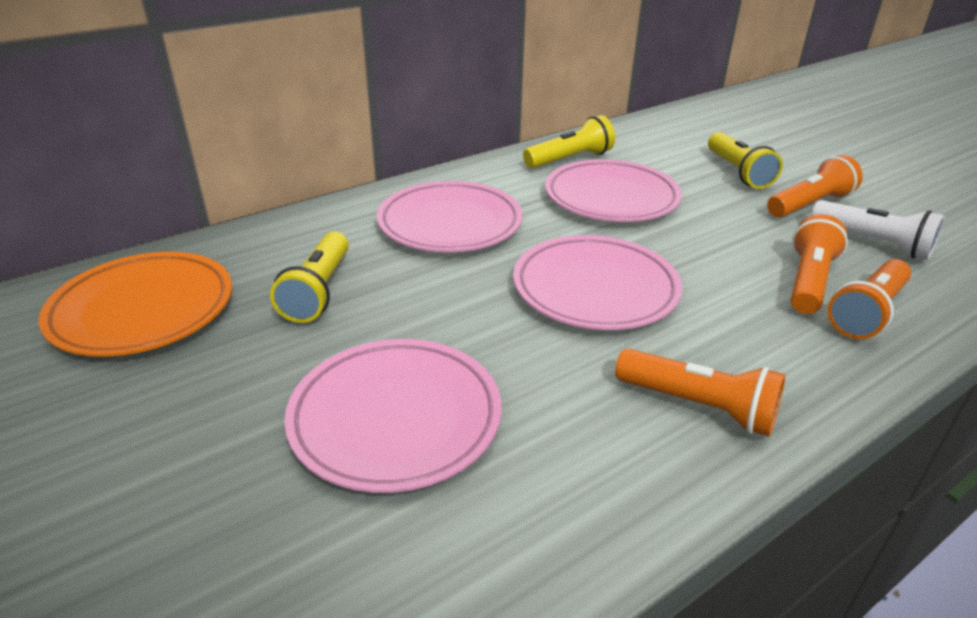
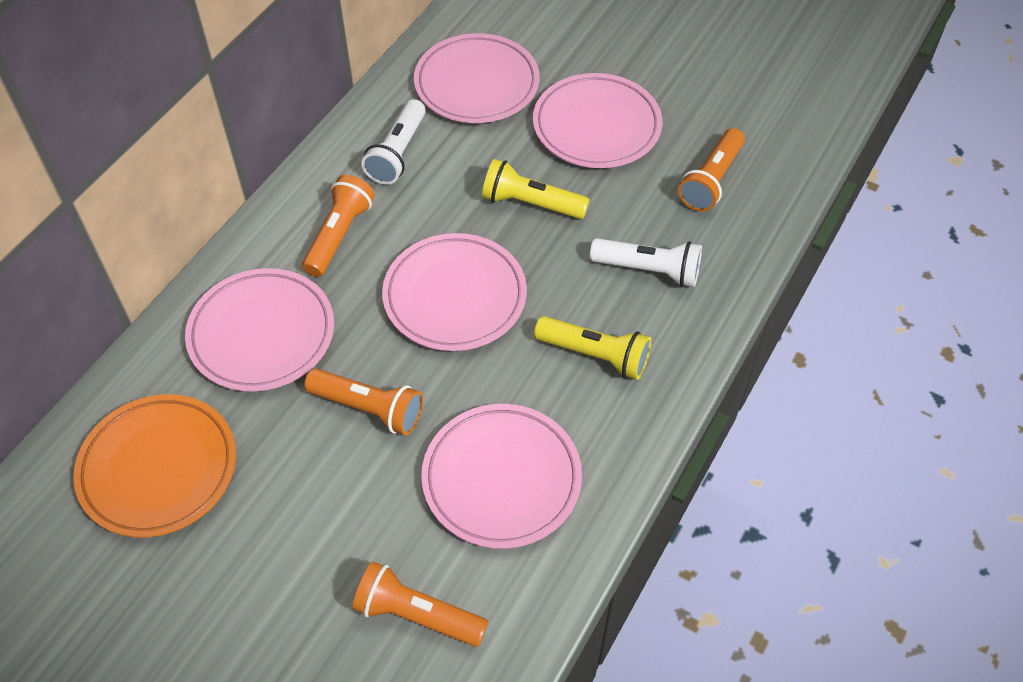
pink plate: 4 -> 5
white flashlight: 1 -> 2
yellow flashlight: 3 -> 2

